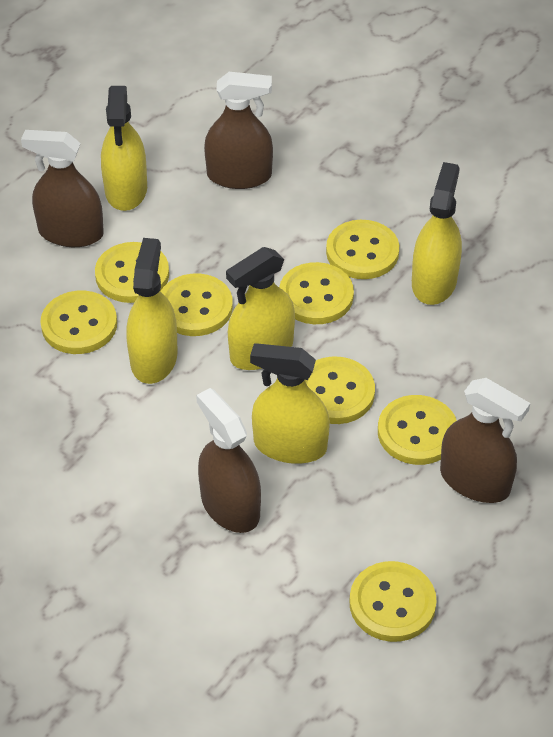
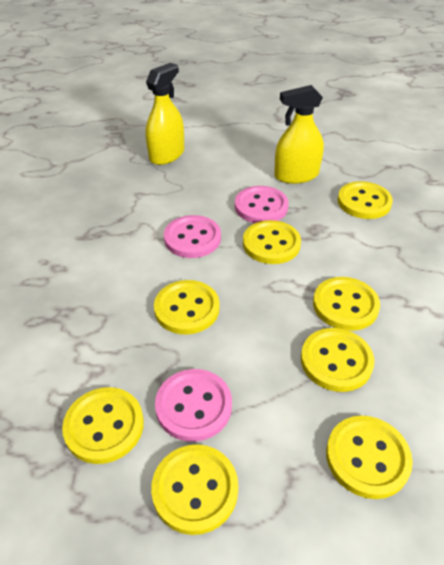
brown spray bottle: 4 -> 0
pink button: 0 -> 3
yellow spray bottle: 5 -> 2

